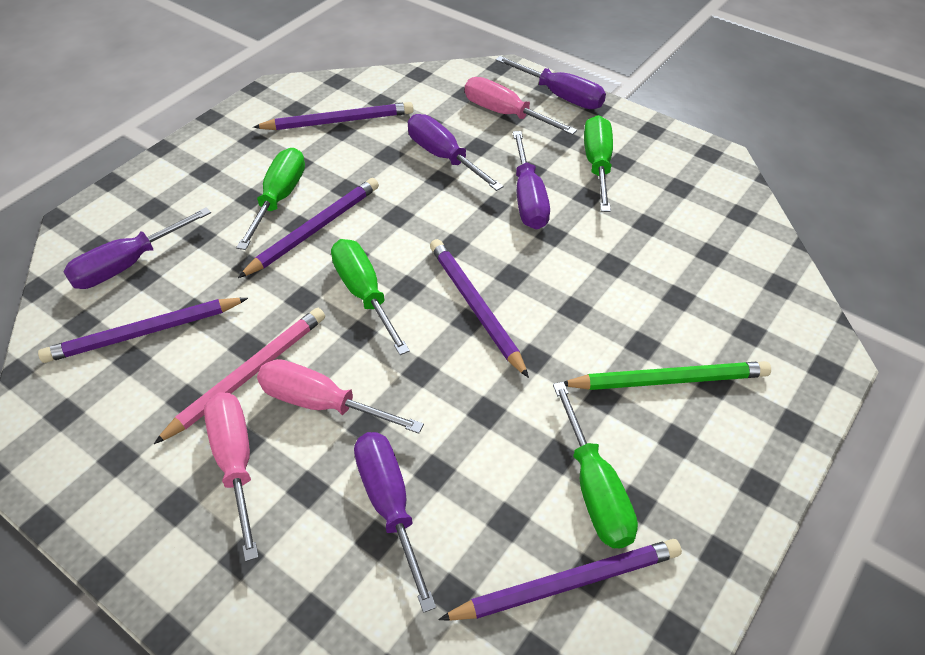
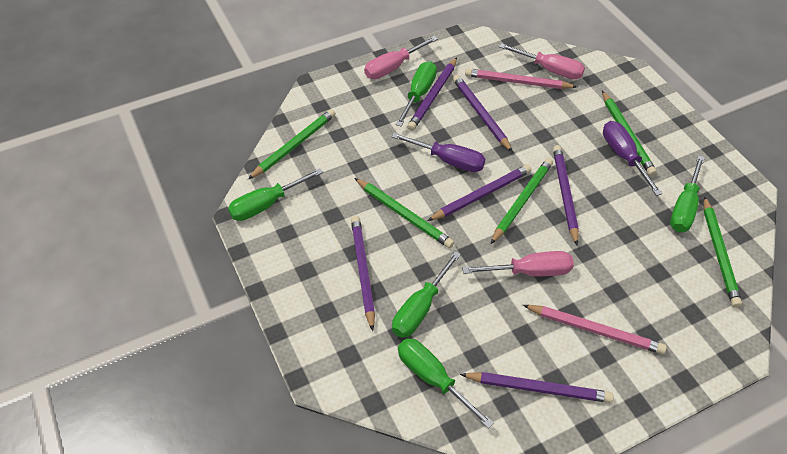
green pencil: 1 -> 5
green screwdriver: 4 -> 5
pink pencil: 1 -> 2
purple pencil: 5 -> 6
purple screwdriver: 5 -> 2

